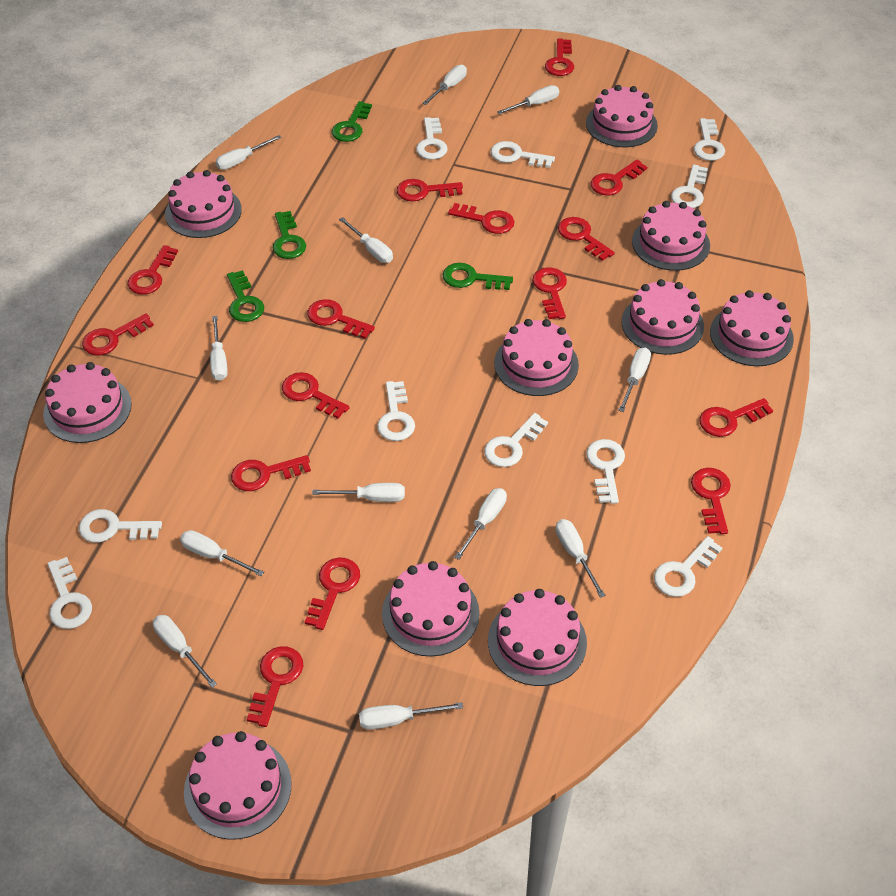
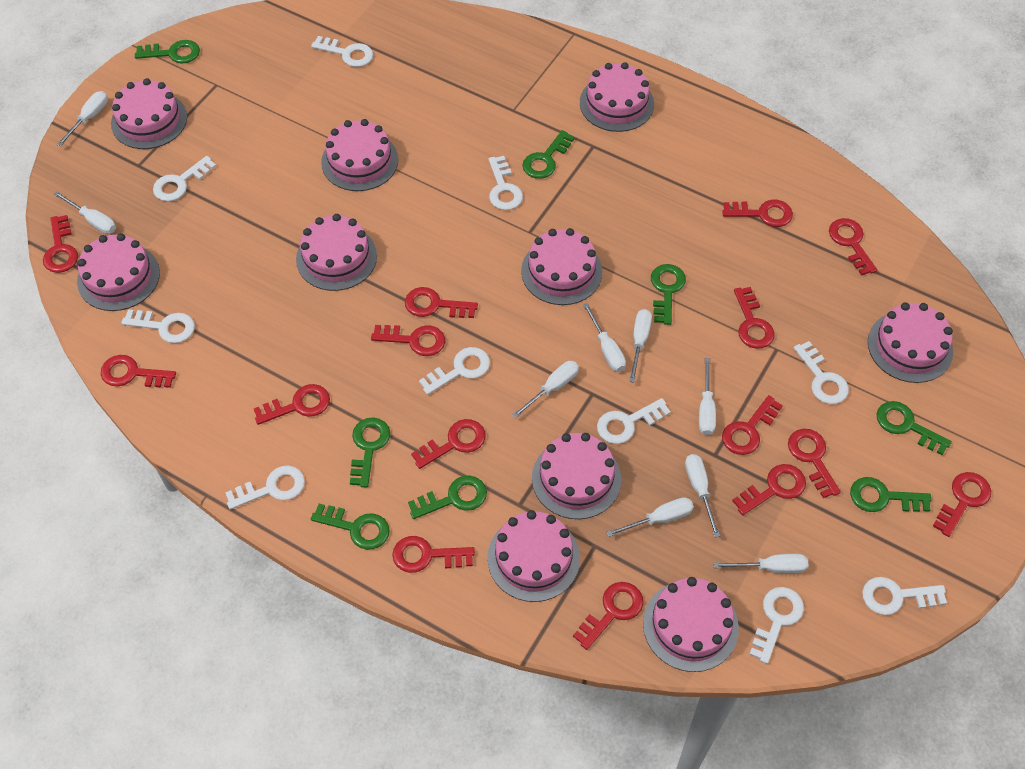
green key: 4 -> 8
white screwdriver: 12 -> 9

